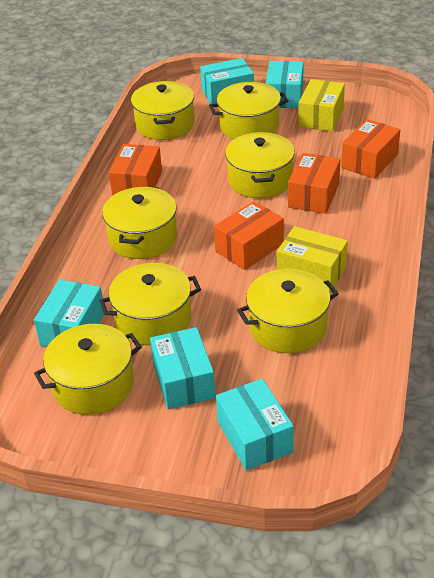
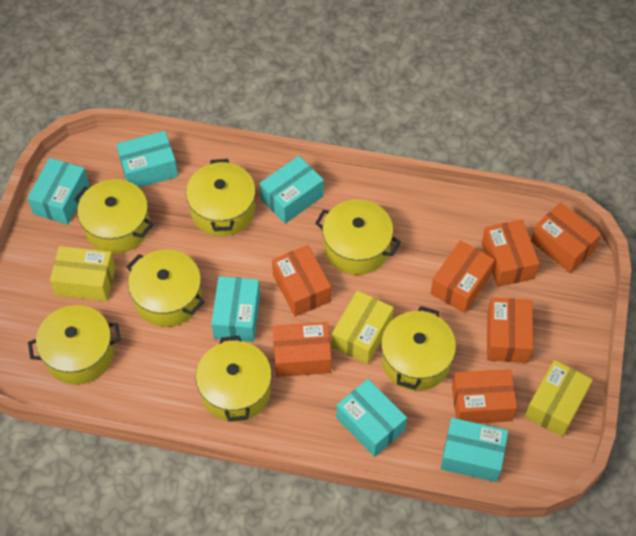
orange box: 4 -> 7
turquoise box: 5 -> 6
yellow box: 2 -> 3

